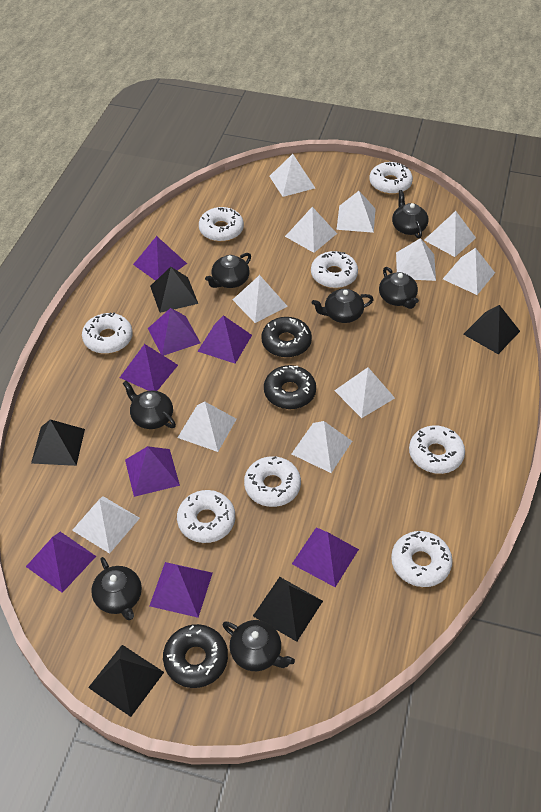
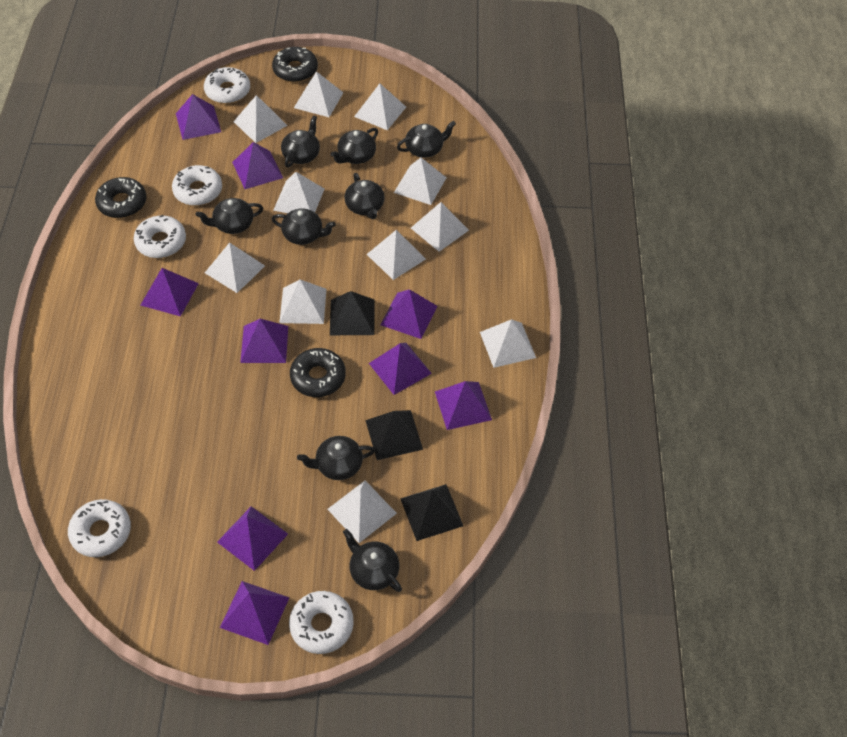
black pyramid: 5 -> 3
black teapot: 7 -> 8
purple pyramid: 8 -> 9
white donut: 8 -> 5

